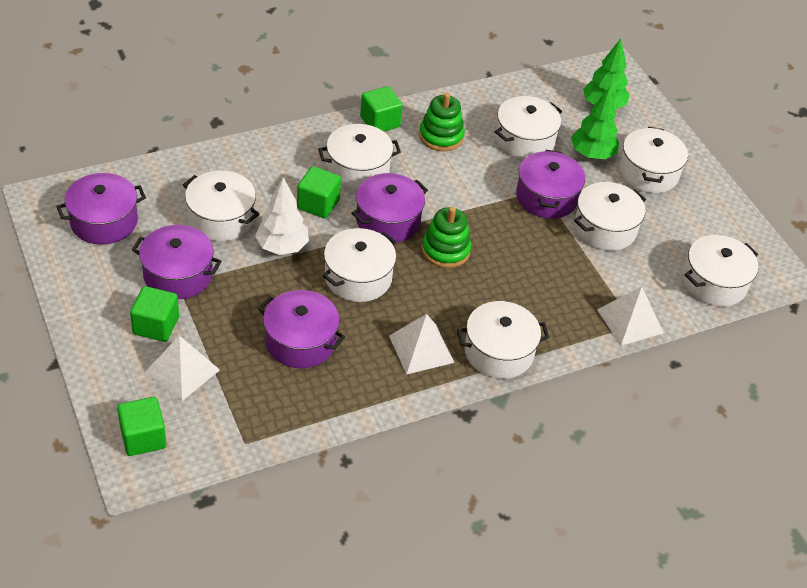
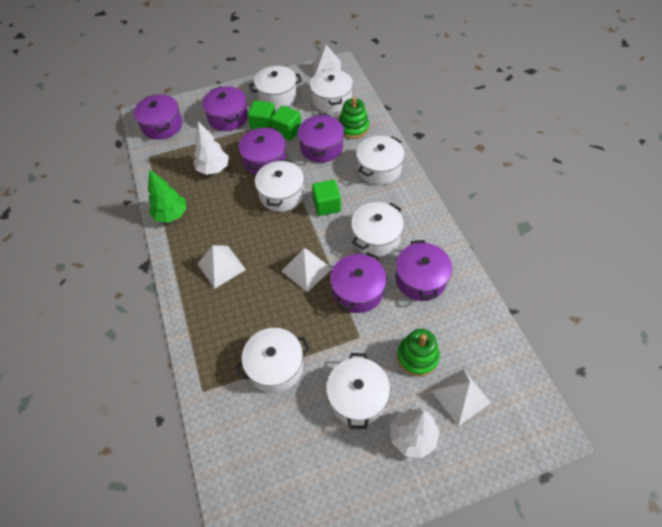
green cube: 4 -> 3
green tree: 2 -> 1
purple pot: 5 -> 6
white pot: 8 -> 7
white pyramid: 3 -> 4
white tree: 1 -> 2

